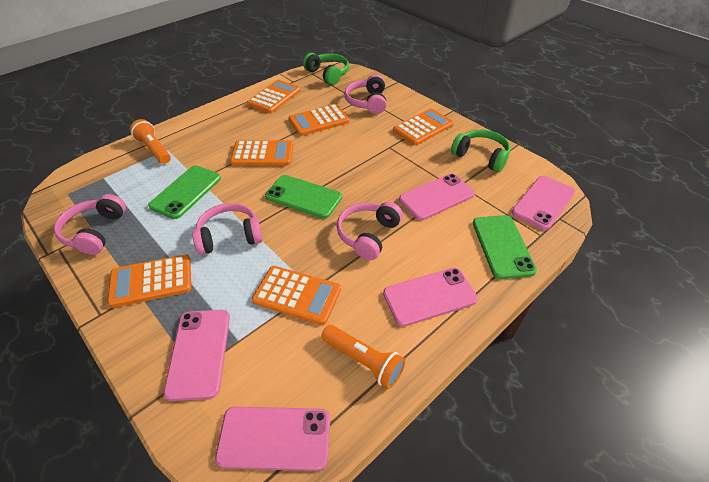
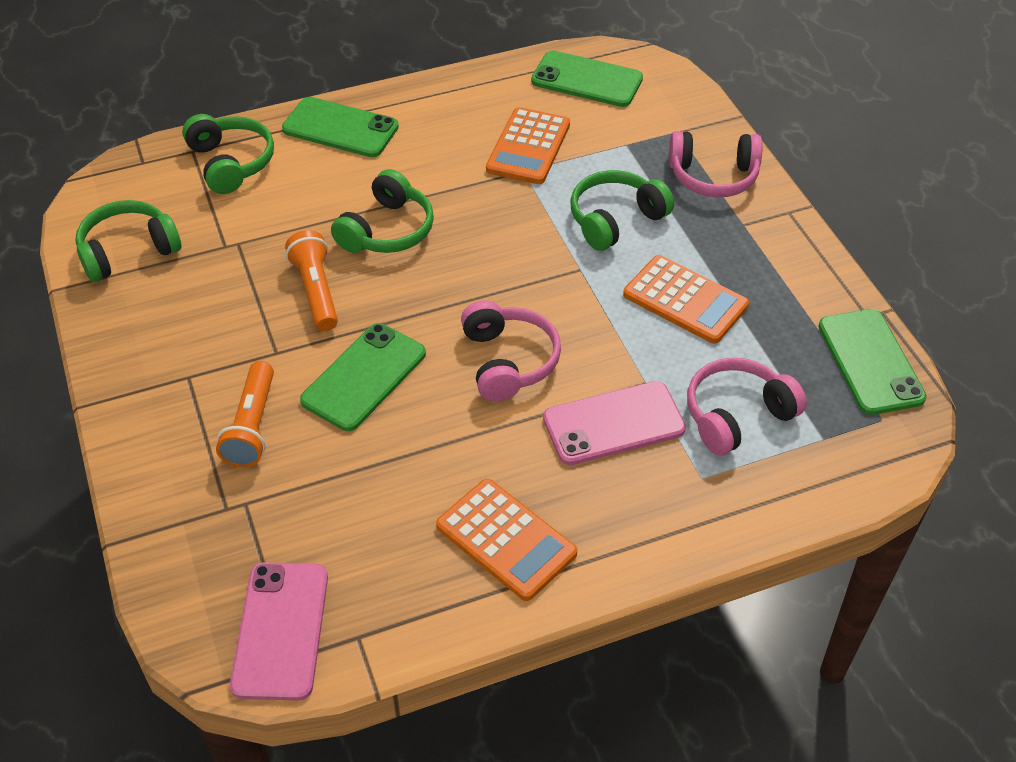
green headphones: 2 -> 4
green phone: 3 -> 4
orange calculator: 6 -> 3
pink headphones: 4 -> 3
pink phone: 5 -> 2

